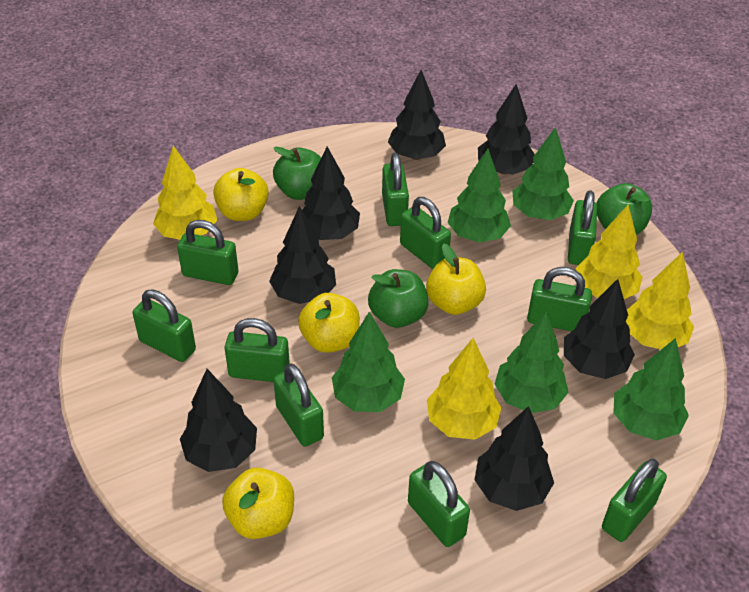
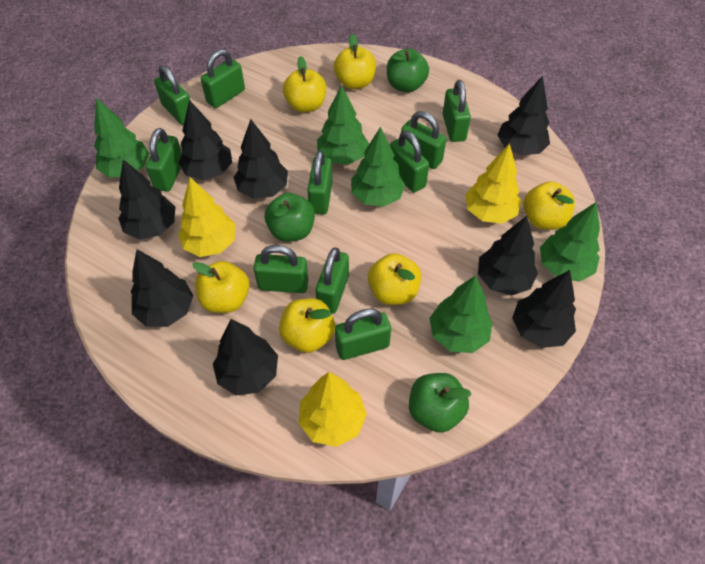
black tree: 7 -> 8
yellow apple: 4 -> 6
yellow tree: 4 -> 3

